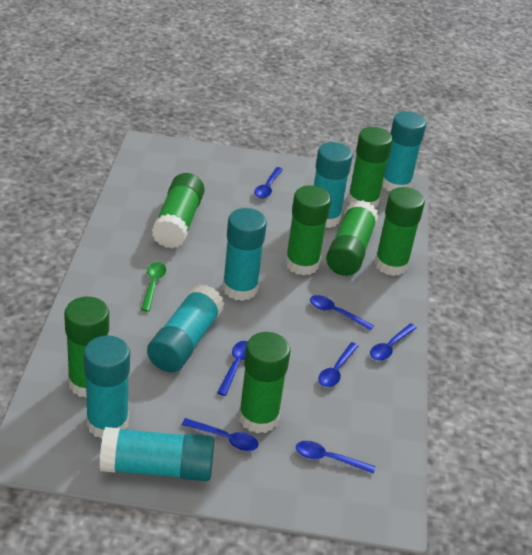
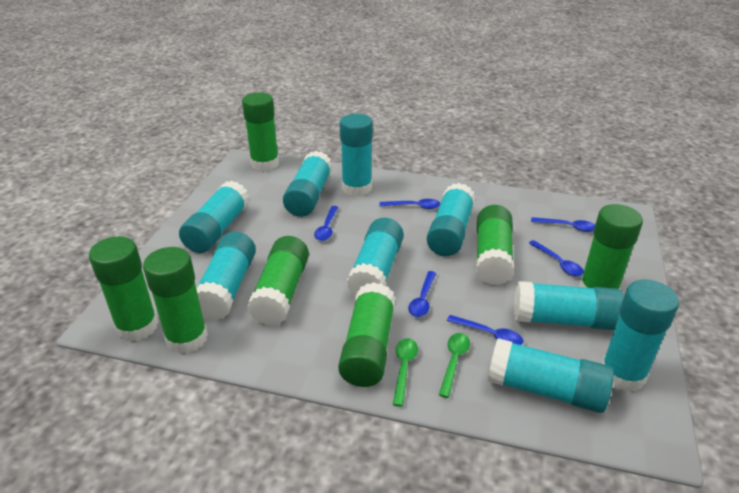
blue spoon: 7 -> 6
green spoon: 1 -> 2
turquoise glue stick: 6 -> 9

